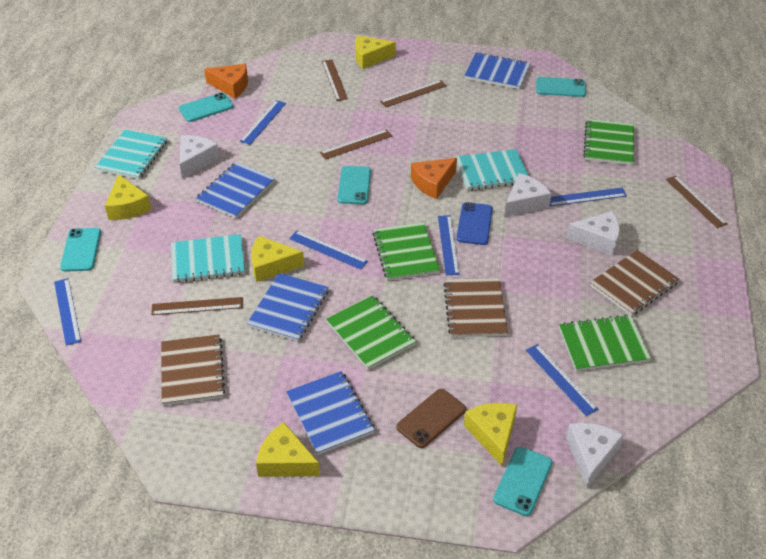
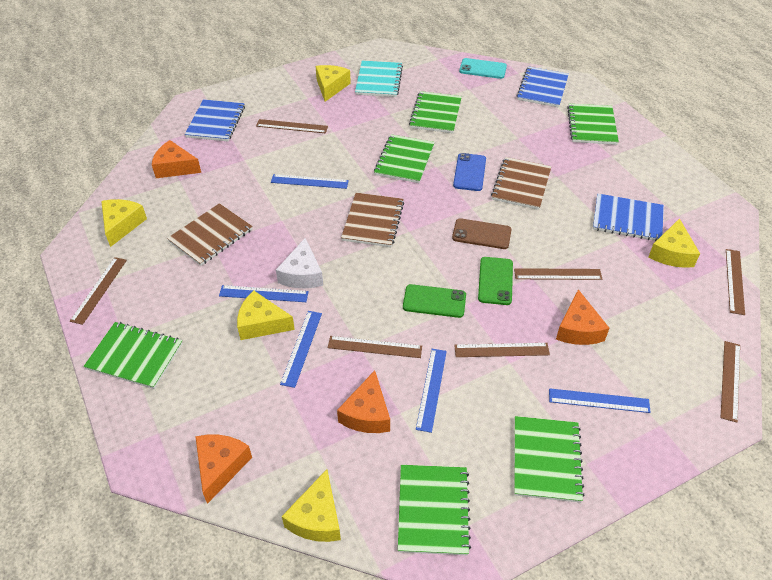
blue notebook: 4 -> 3
blue ruler: 6 -> 5
brown ruler: 5 -> 7
green notebook: 4 -> 6
green phone: 0 -> 2
orange cheese: 2 -> 4
turquoise notebook: 3 -> 1
turquoise phone: 5 -> 1
white cheese: 4 -> 1

